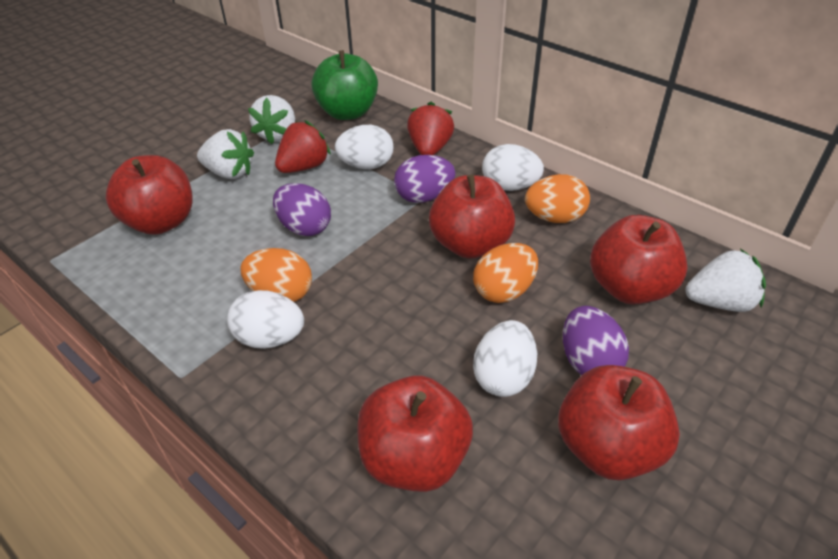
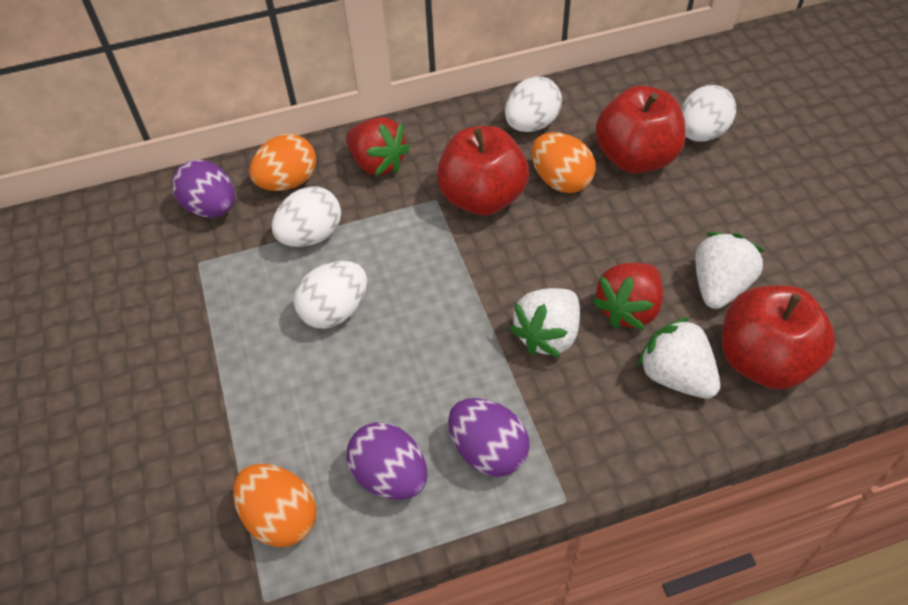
green apple: 1 -> 0
red apple: 5 -> 3

